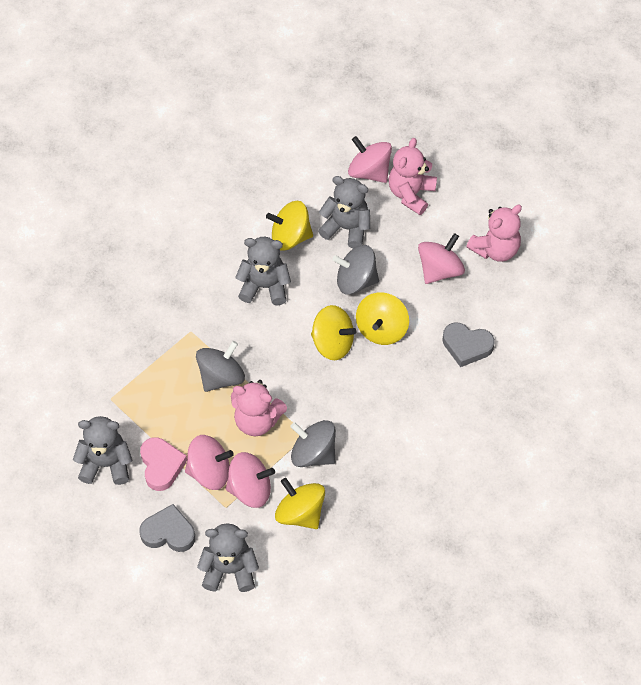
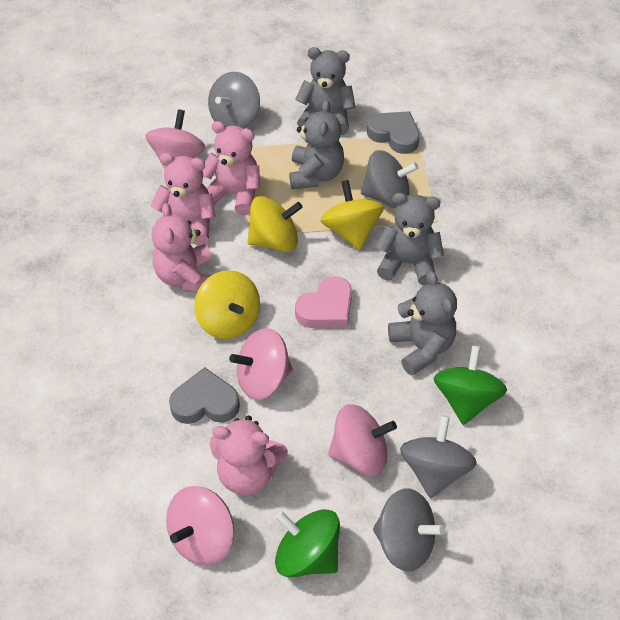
green spinning top: 0 -> 2
grey spinning top: 3 -> 4
pink teddy bear: 3 -> 4
yellow spinning top: 4 -> 3

